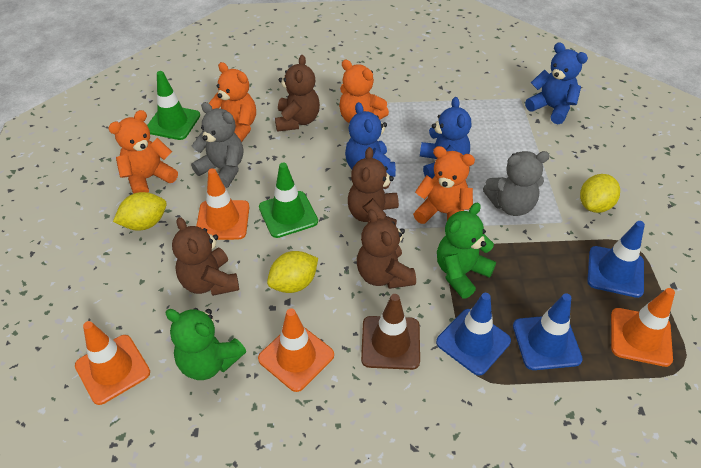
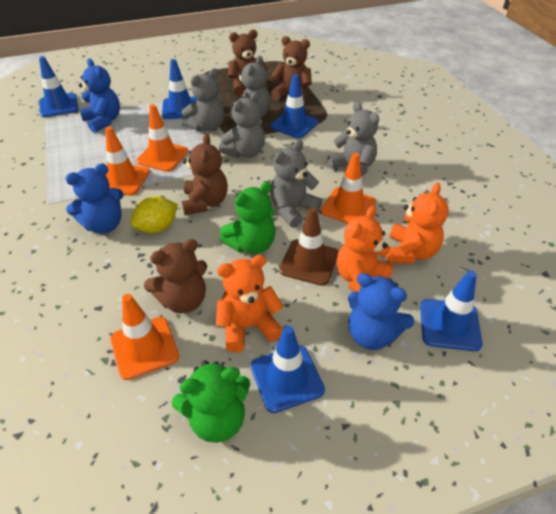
blue traffic cone: 3 -> 5
green traffic cone: 2 -> 0
grey teddy bear: 2 -> 5
orange teddy bear: 4 -> 3
yellow lemon: 3 -> 1

